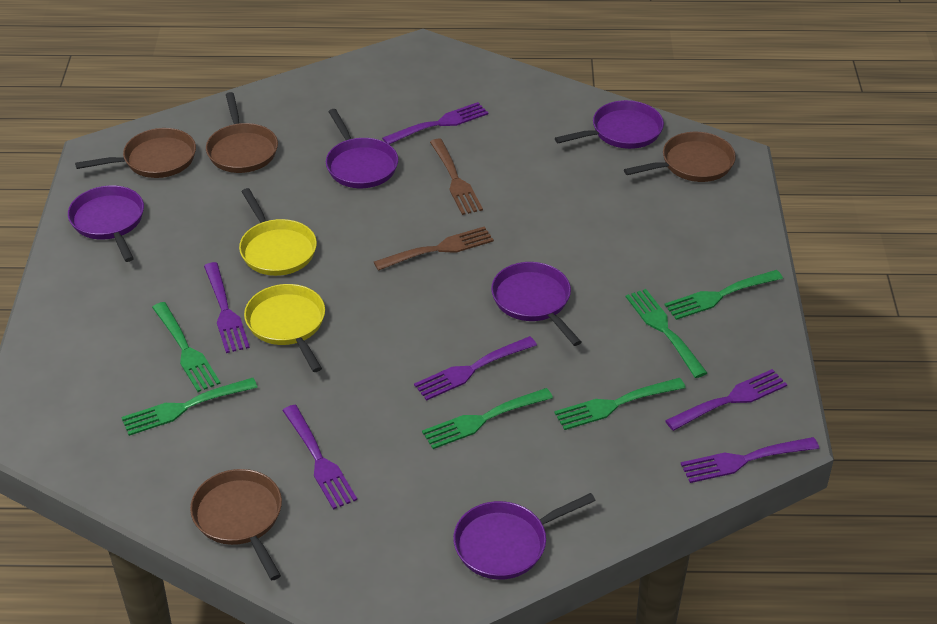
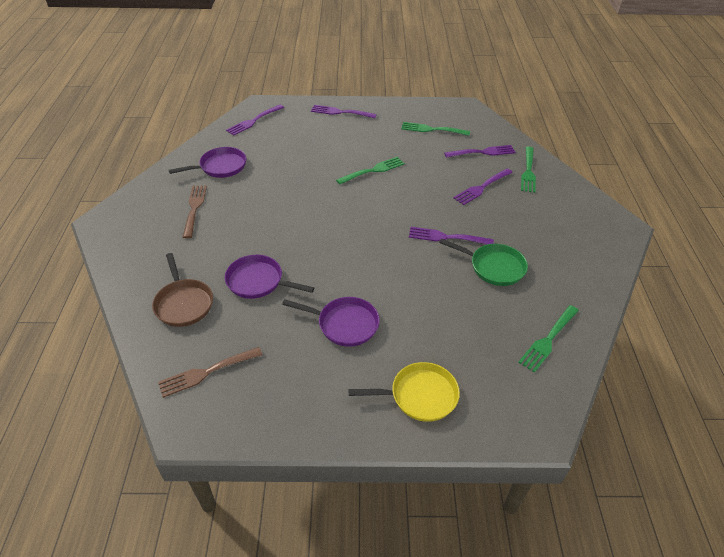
brown pan: 4 -> 1
green fork: 6 -> 4
green pan: 0 -> 1
purple fork: 6 -> 5
purple pan: 5 -> 3
yellow pan: 2 -> 1

